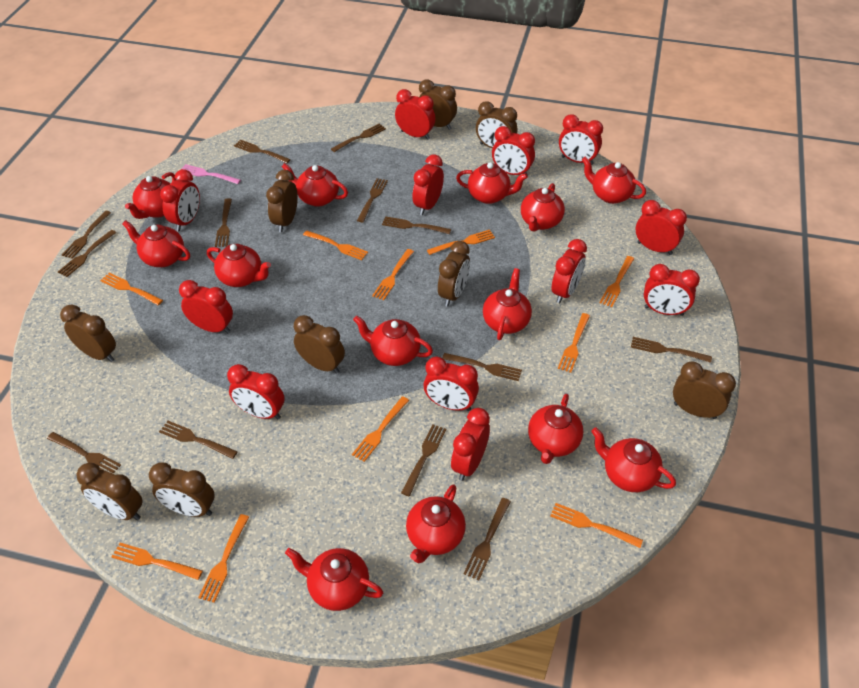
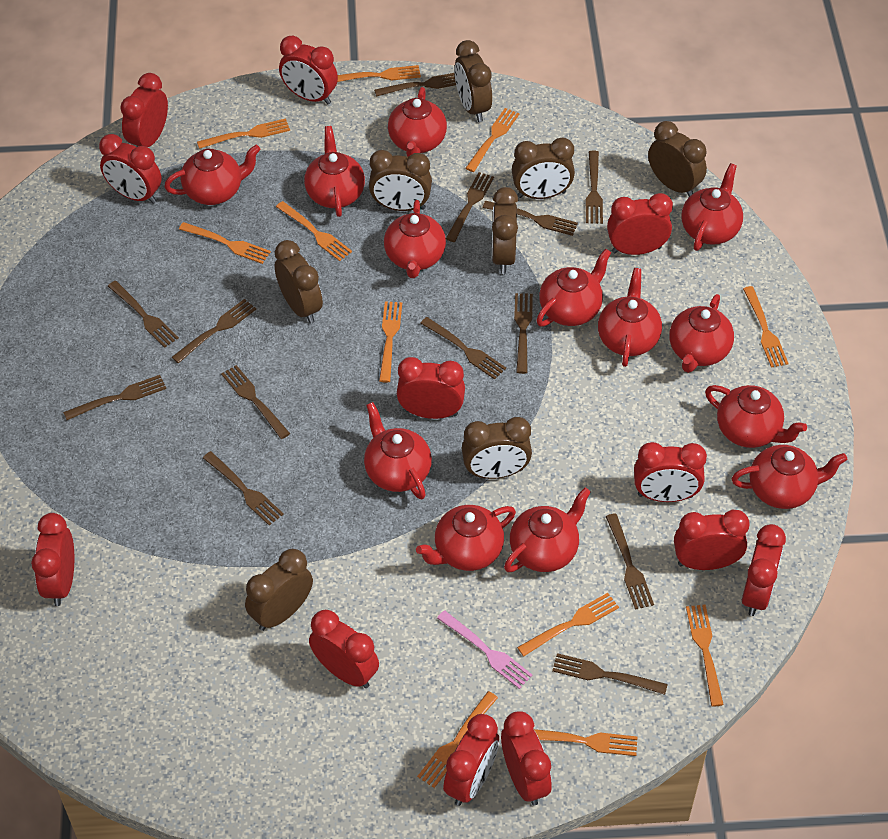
brown clock: 9 -> 8
orange fork: 10 -> 11

